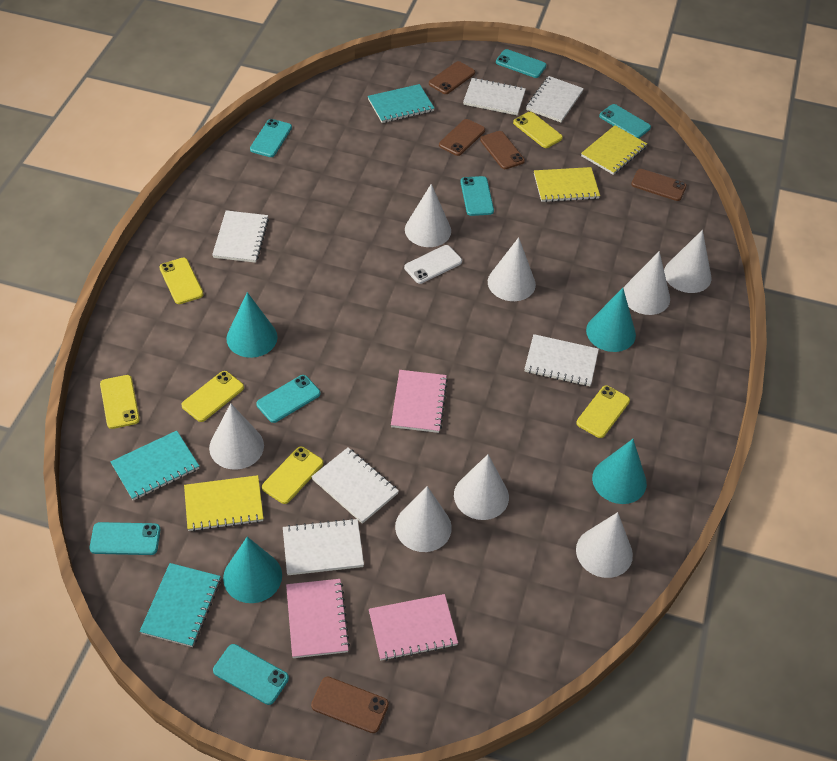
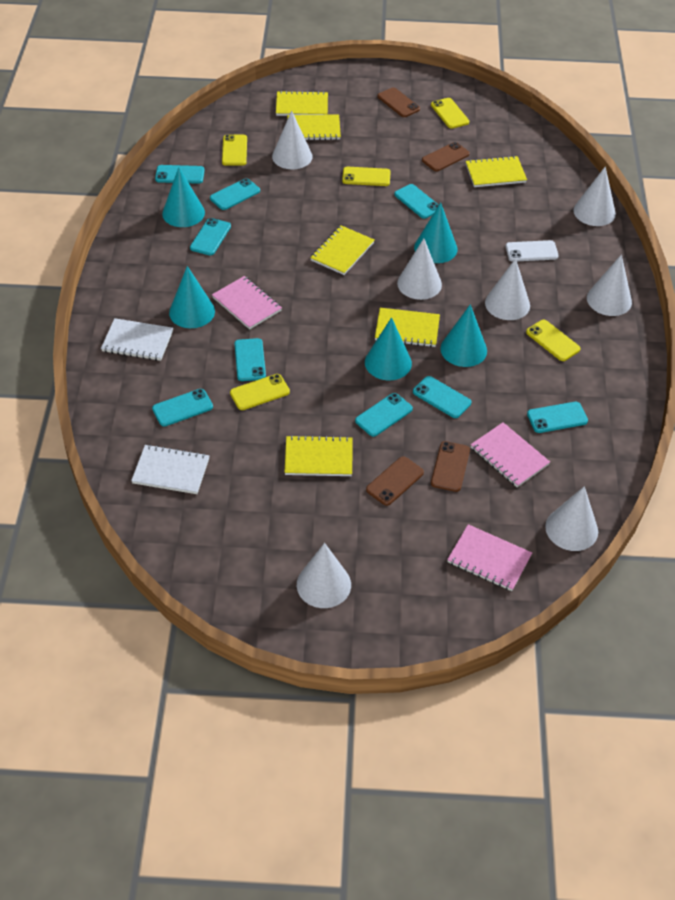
brown phone: 5 -> 4
turquoise cone: 4 -> 5
turquoise notebook: 3 -> 0
turquoise phone: 7 -> 9
white cone: 8 -> 7
white notebook: 6 -> 2
yellow notebook: 3 -> 6
yellow phone: 6 -> 5

